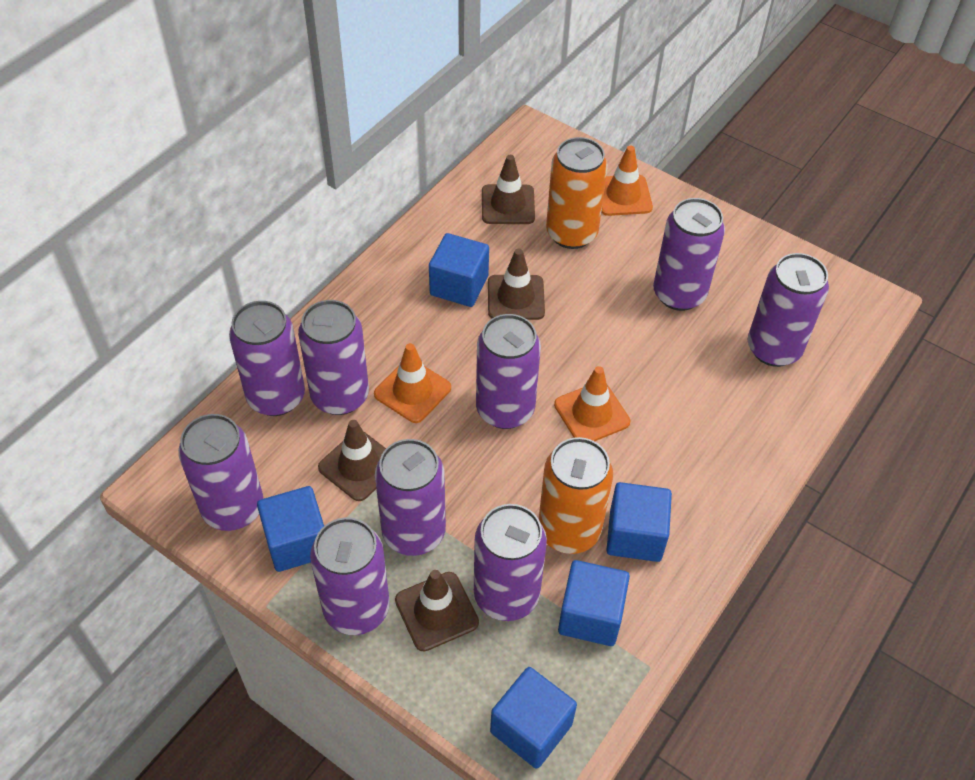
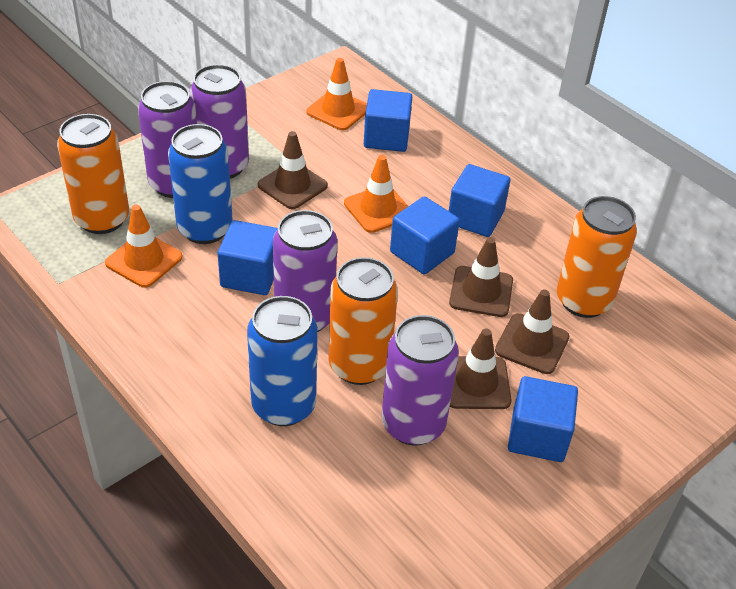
blue can: 0 -> 2
orange can: 2 -> 3
purple can: 9 -> 4

